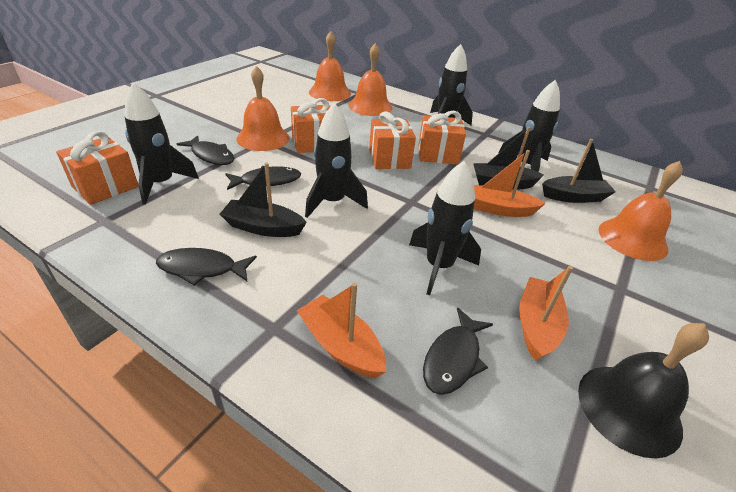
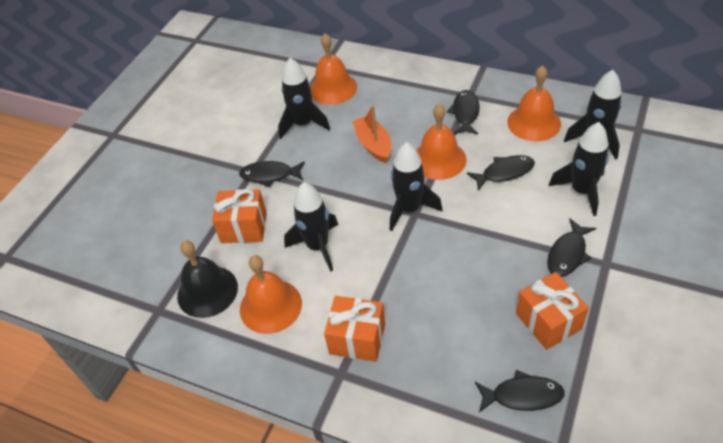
black boat: 3 -> 0
black fish: 4 -> 5
orange boat: 3 -> 1
orange gift: 4 -> 3

